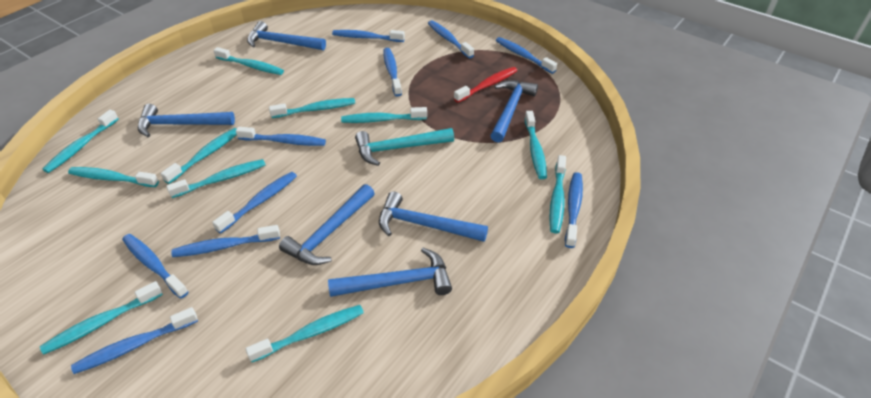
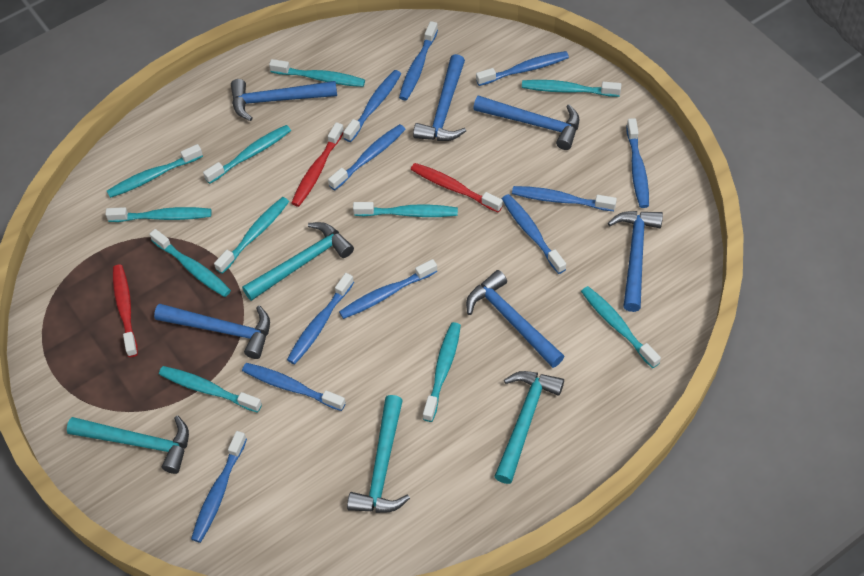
blue toothbrush: 10 -> 11
red toothbrush: 1 -> 3
turquoise hammer: 1 -> 4

